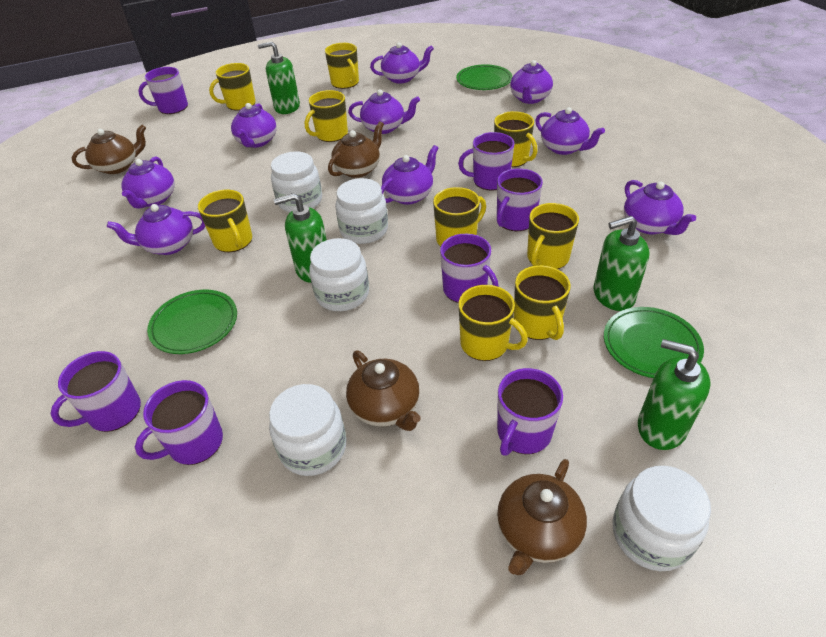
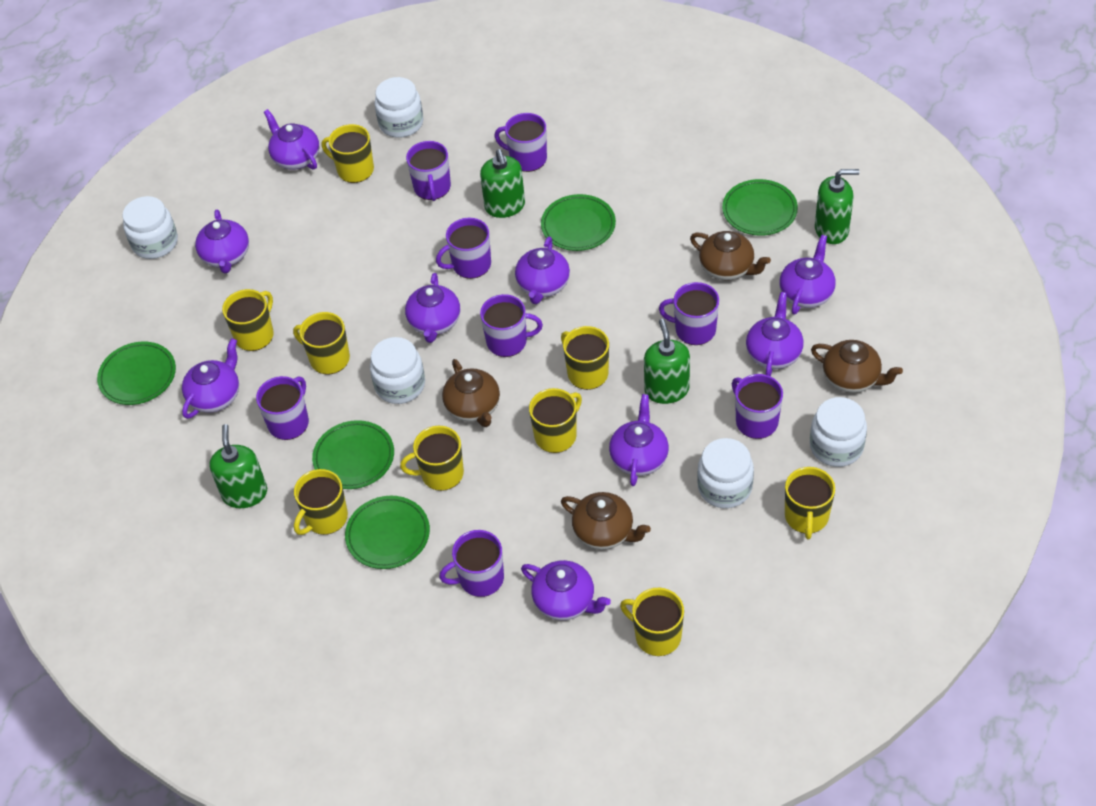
green plate: 3 -> 5
purple mug: 7 -> 8

